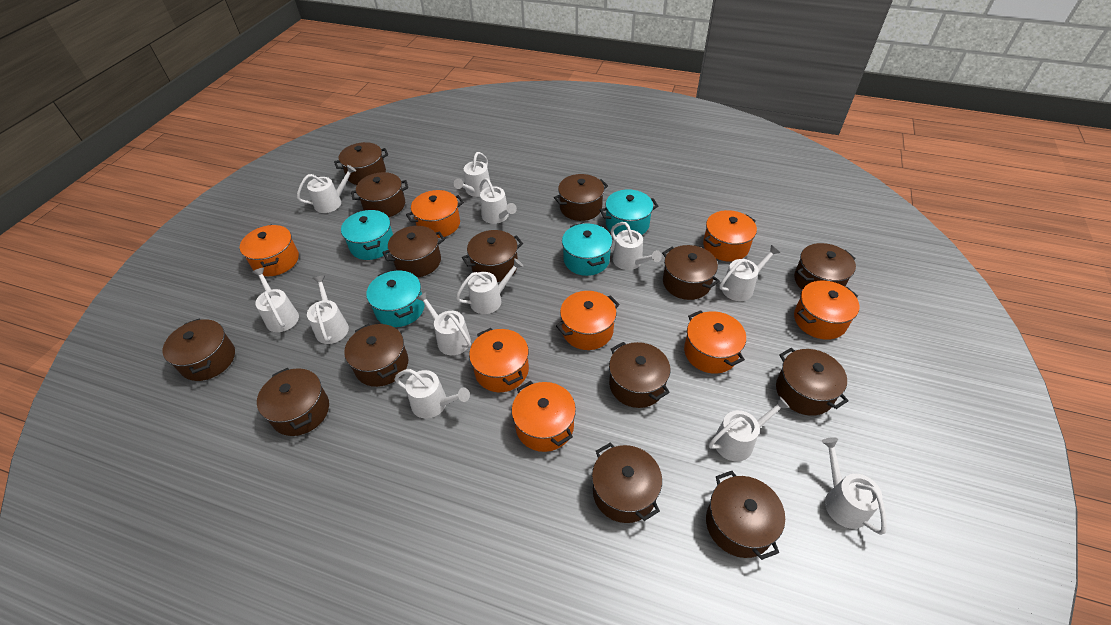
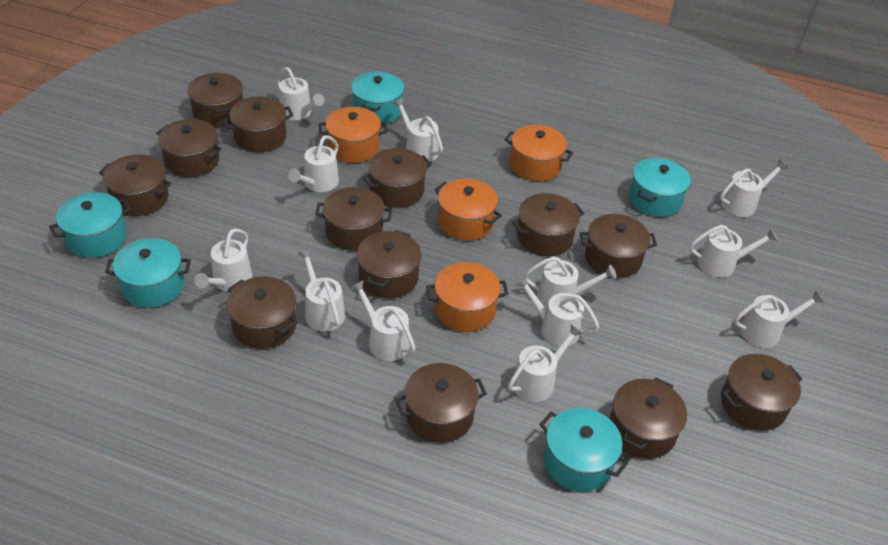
brown pot: 14 -> 13
orange pot: 8 -> 4
turquoise pot: 4 -> 5

